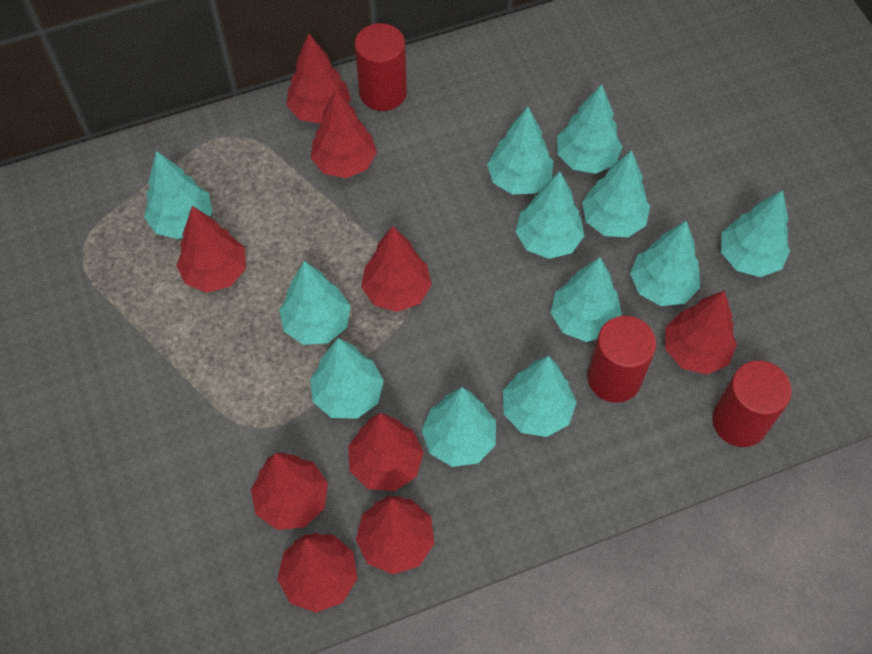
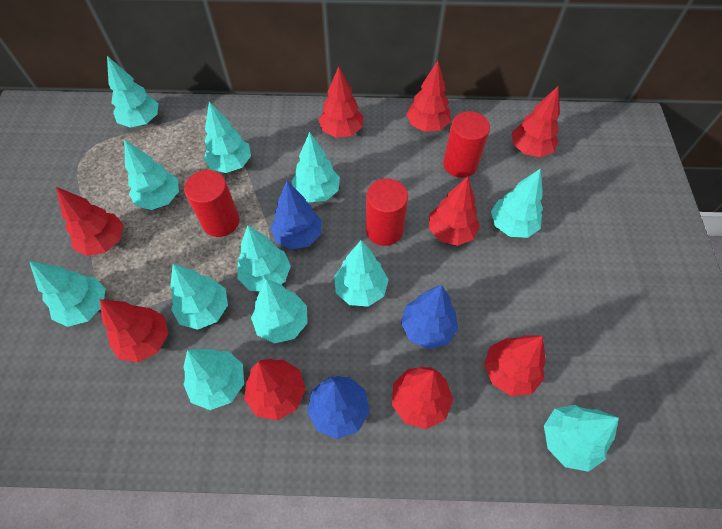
blue tree: 0 -> 3

